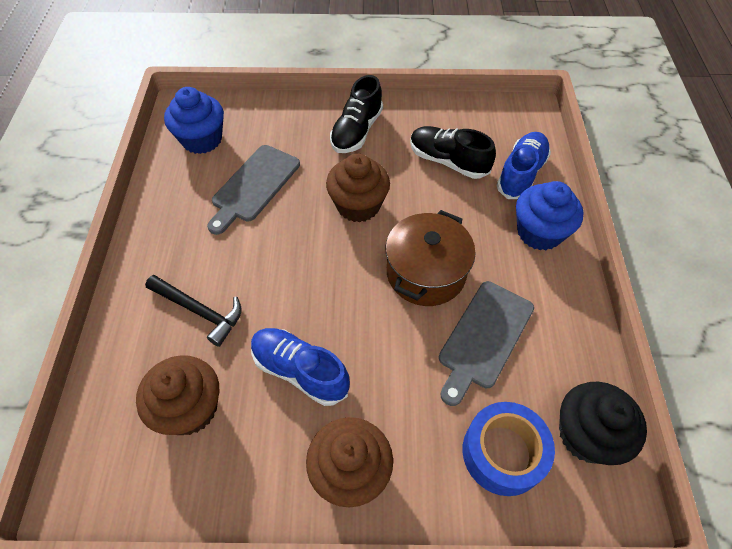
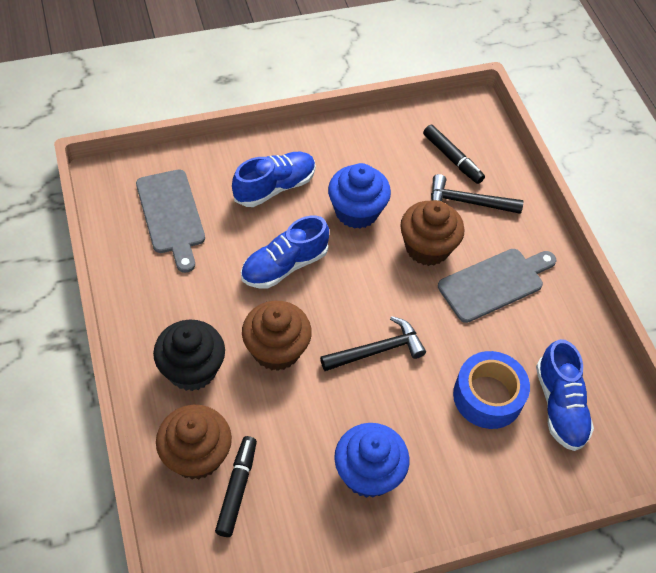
black hammer: 1 -> 2
black marker: 0 -> 2
black shoe: 2 -> 0
blue shoe: 2 -> 3
brown pot: 1 -> 0

